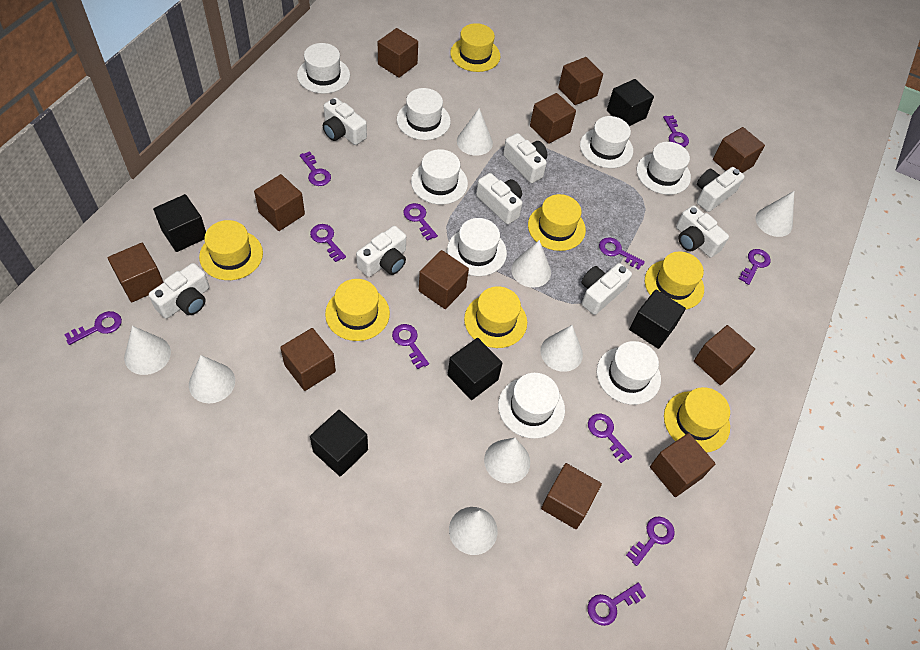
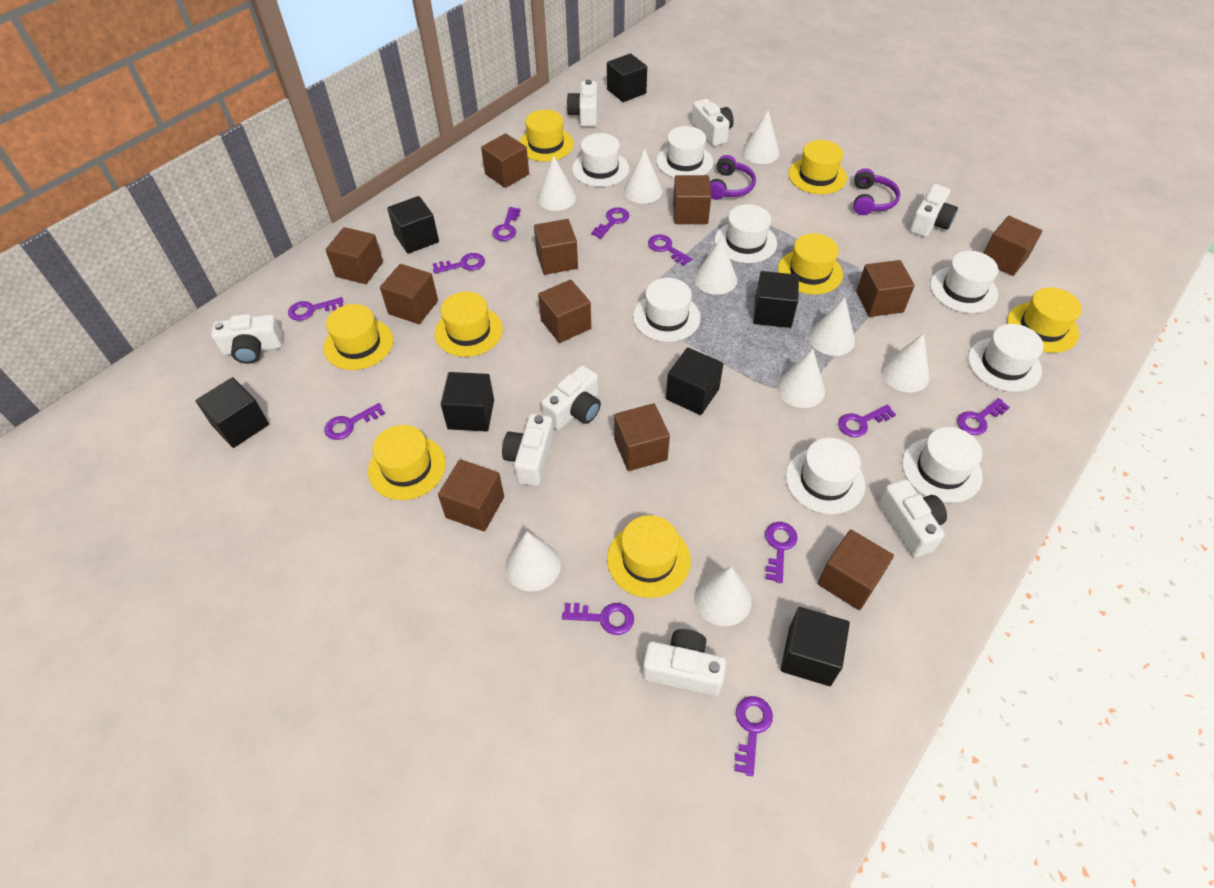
black cube: 5 -> 7
purple headphones: 0 -> 2
white cone: 8 -> 9
yellow hat: 7 -> 8

